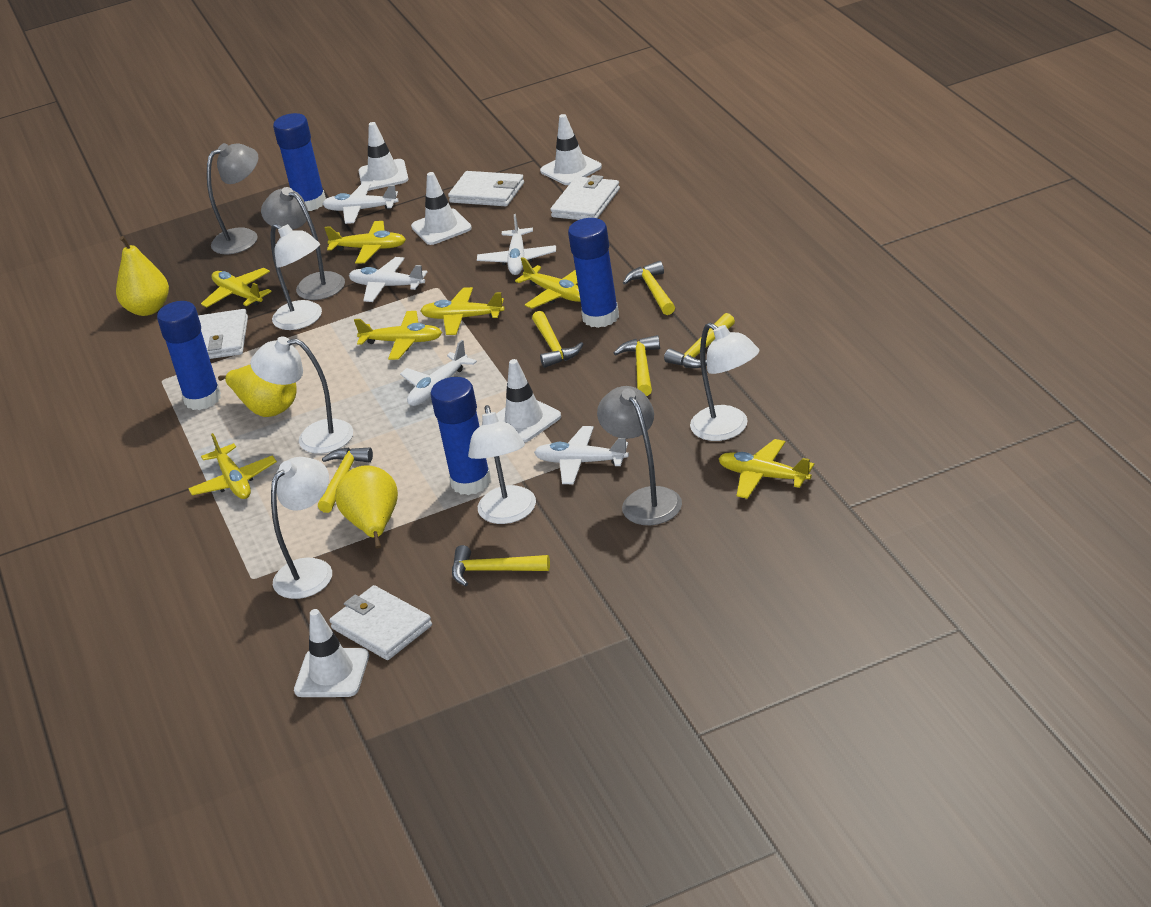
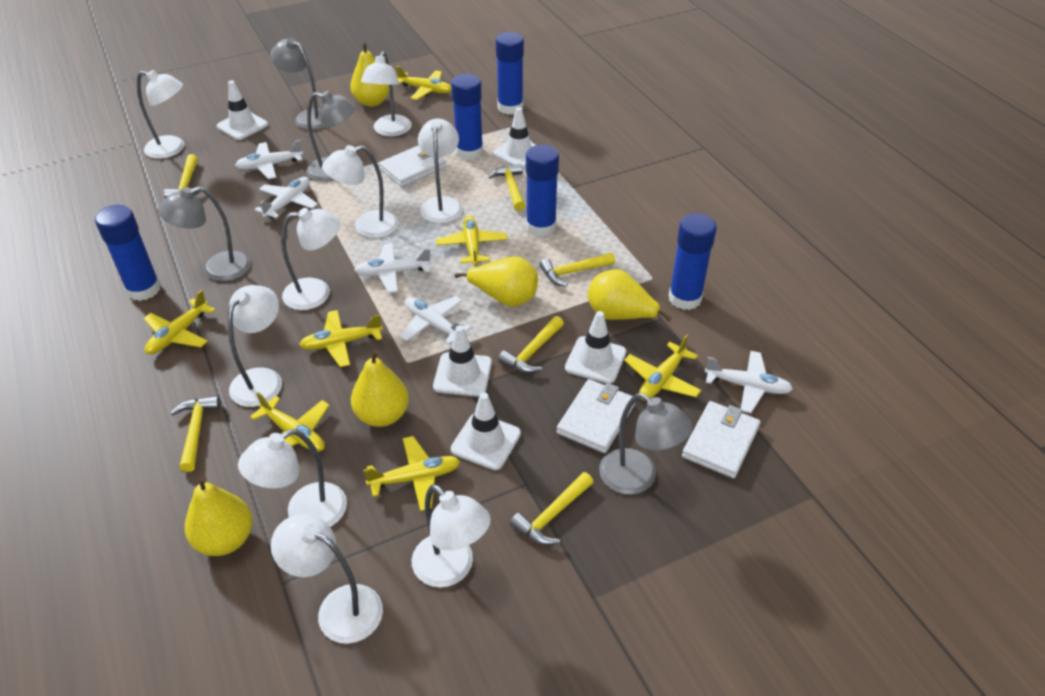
blue glue stick: 4 -> 5
grey lamp: 3 -> 4
white lamp: 5 -> 9
white wallet: 4 -> 3
yellow pear: 3 -> 5

